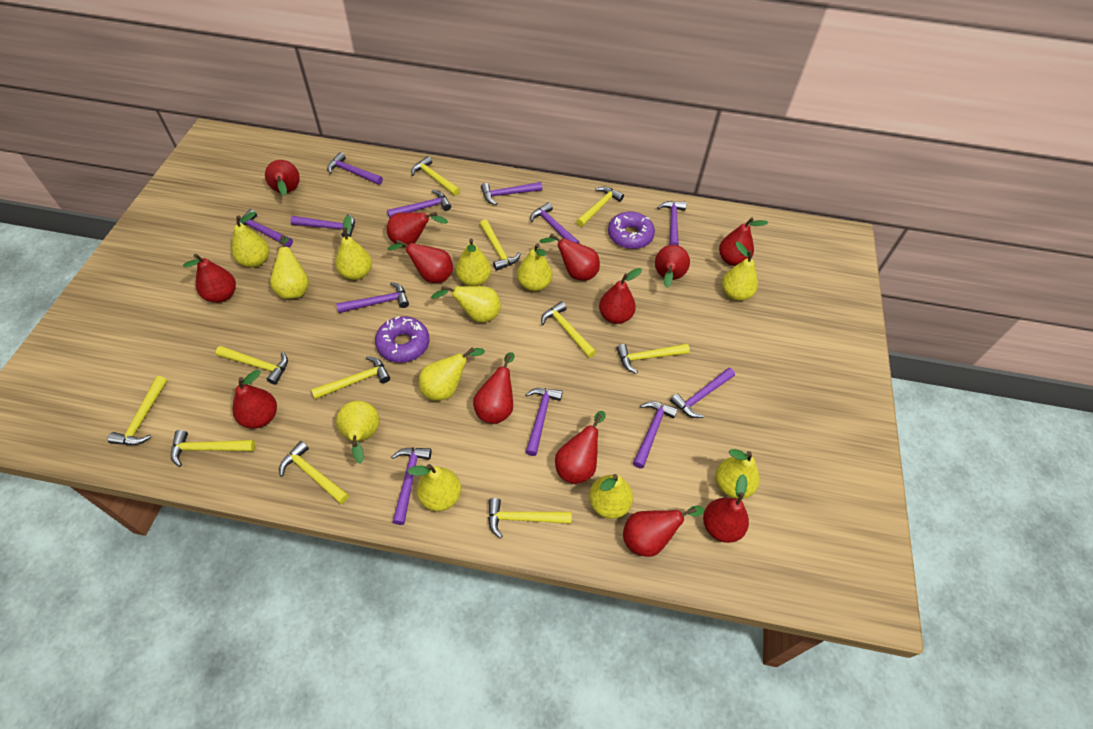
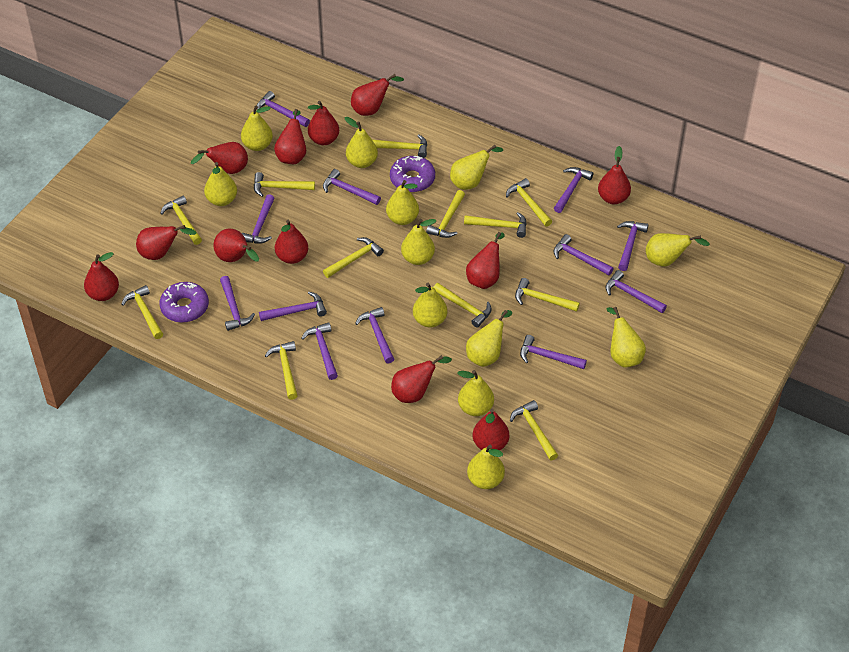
red pear: 13 -> 12
yellow hammer: 11 -> 12

